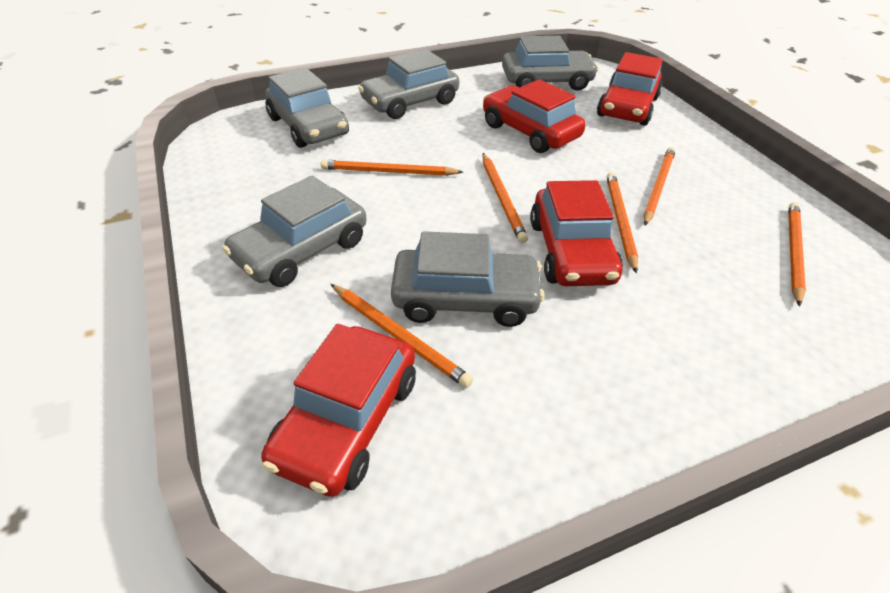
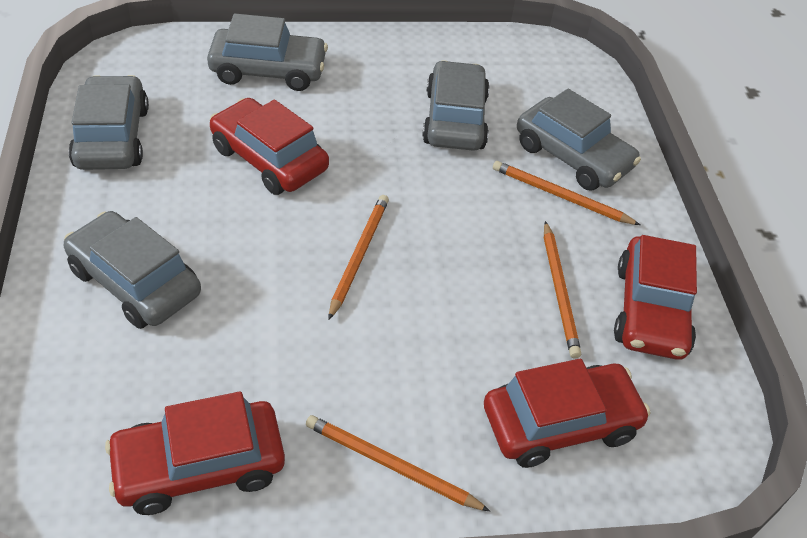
orange pencil: 6 -> 4

